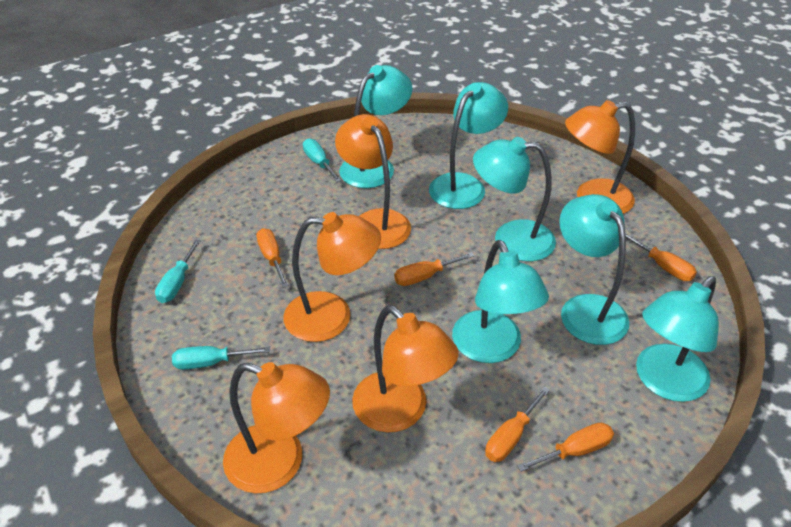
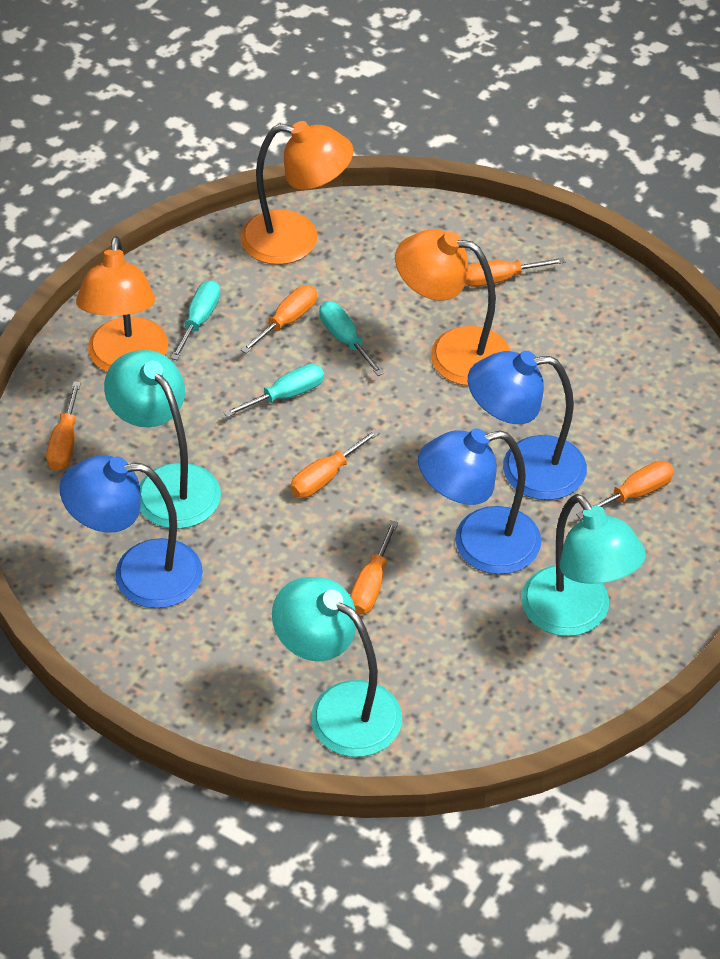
blue lamp: 0 -> 3
orange lamp: 5 -> 3
orange screwdriver: 5 -> 6
turquoise lamp: 6 -> 3

